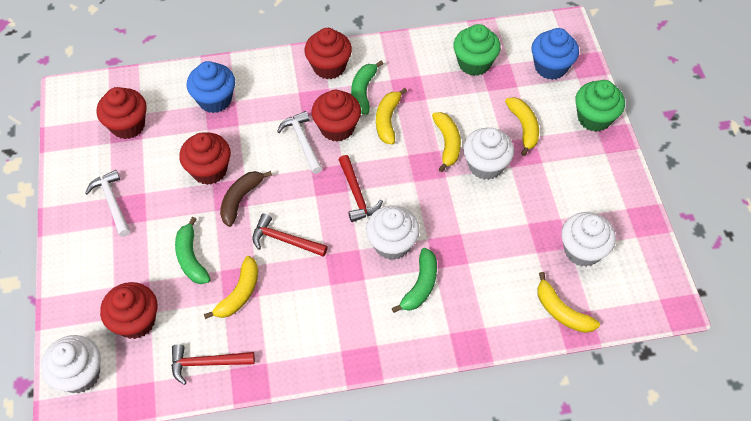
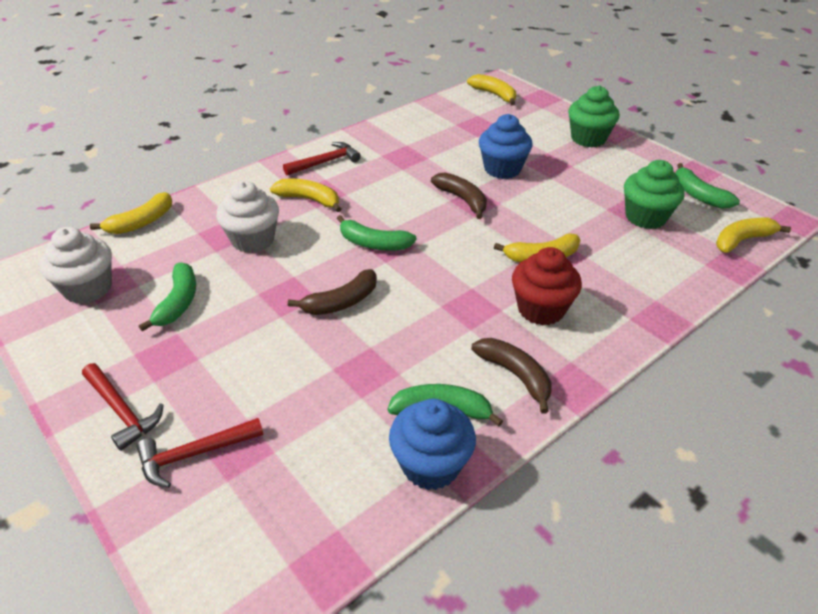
brown banana: 1 -> 3
green banana: 3 -> 4
red cupcake: 5 -> 1
white cupcake: 4 -> 2
white hammer: 2 -> 0

